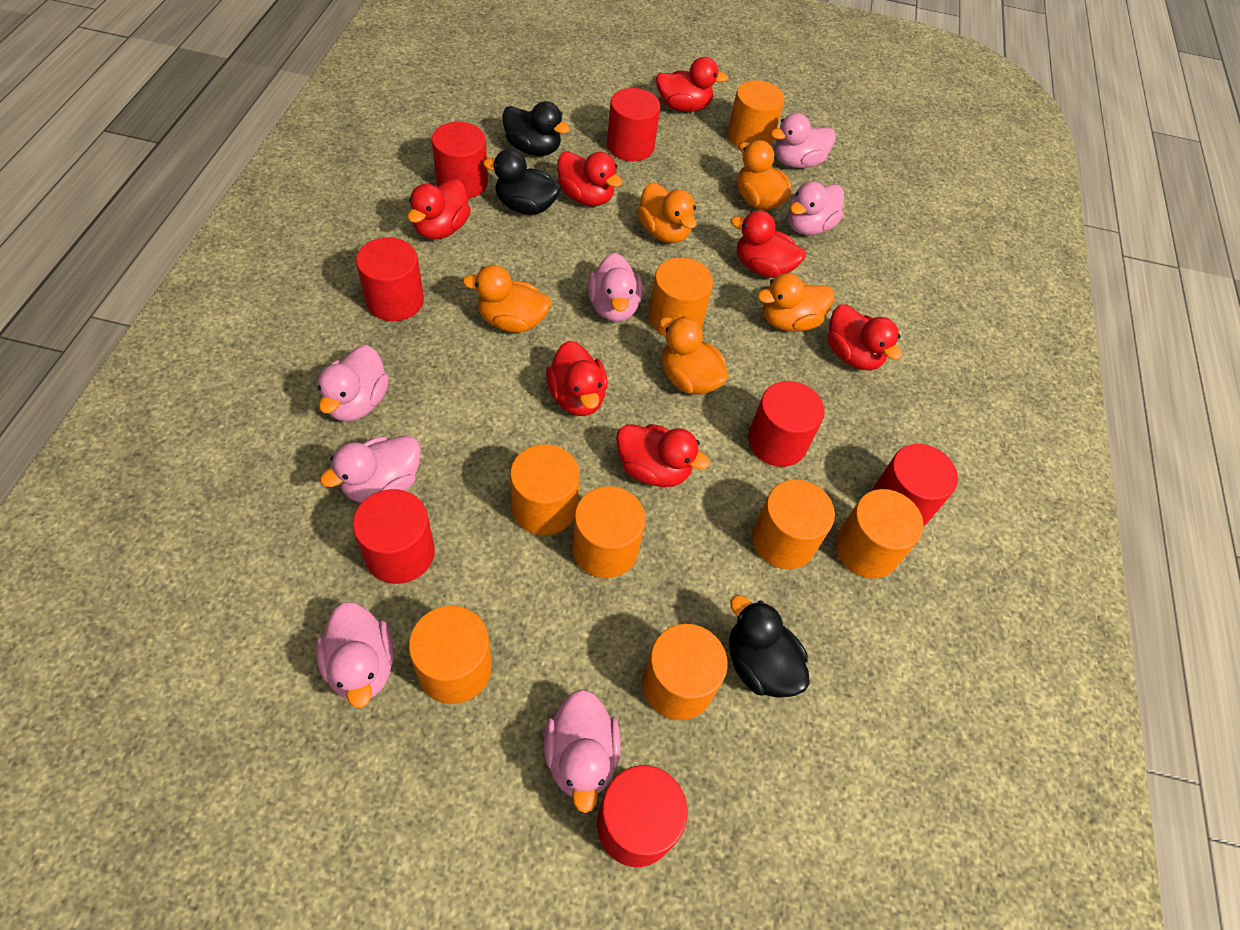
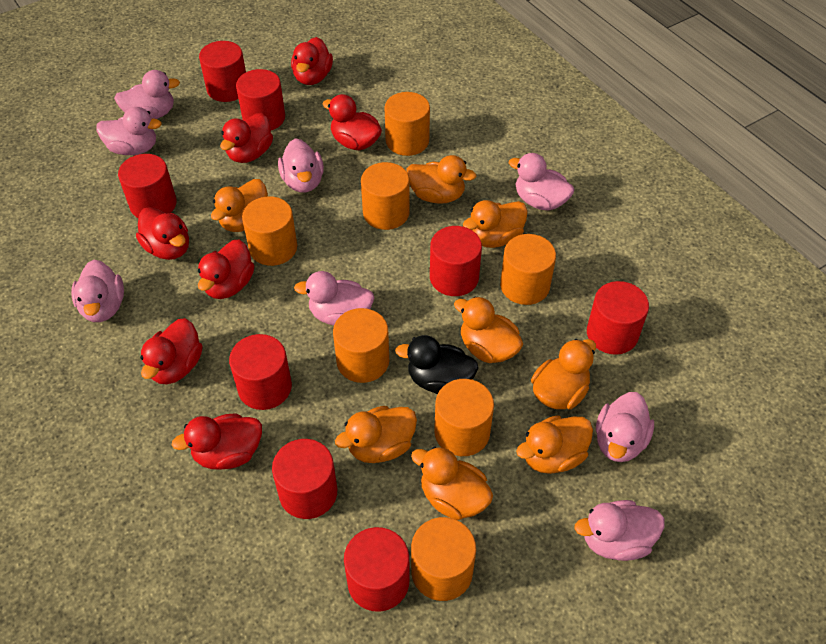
black duck: 3 -> 1
orange cylinder: 8 -> 7
orange duck: 5 -> 8
pink duck: 7 -> 8
red cylinder: 7 -> 8

